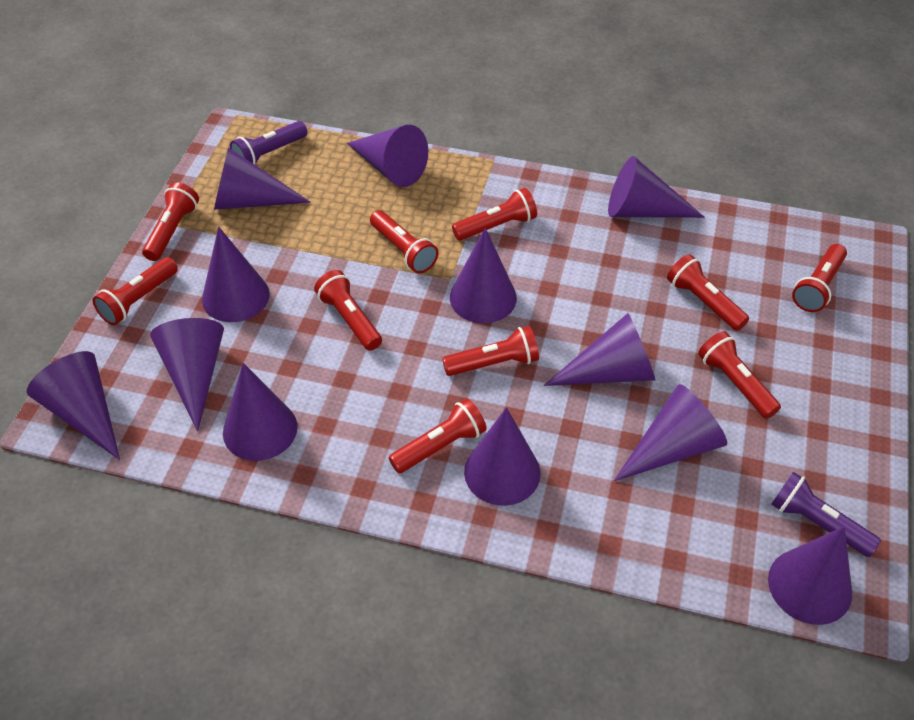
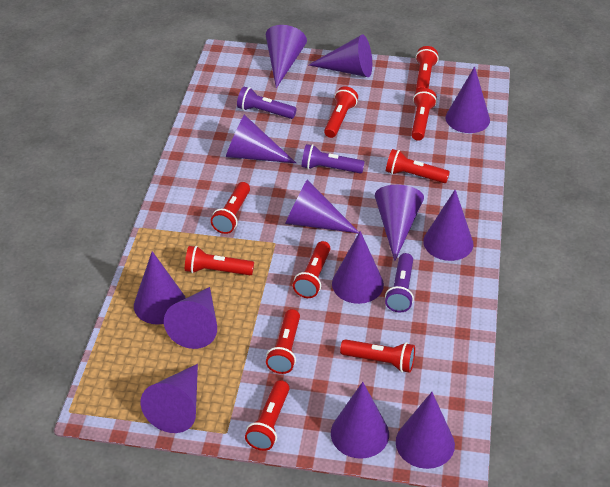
purple cone: 12 -> 13
purple flashlight: 2 -> 3

